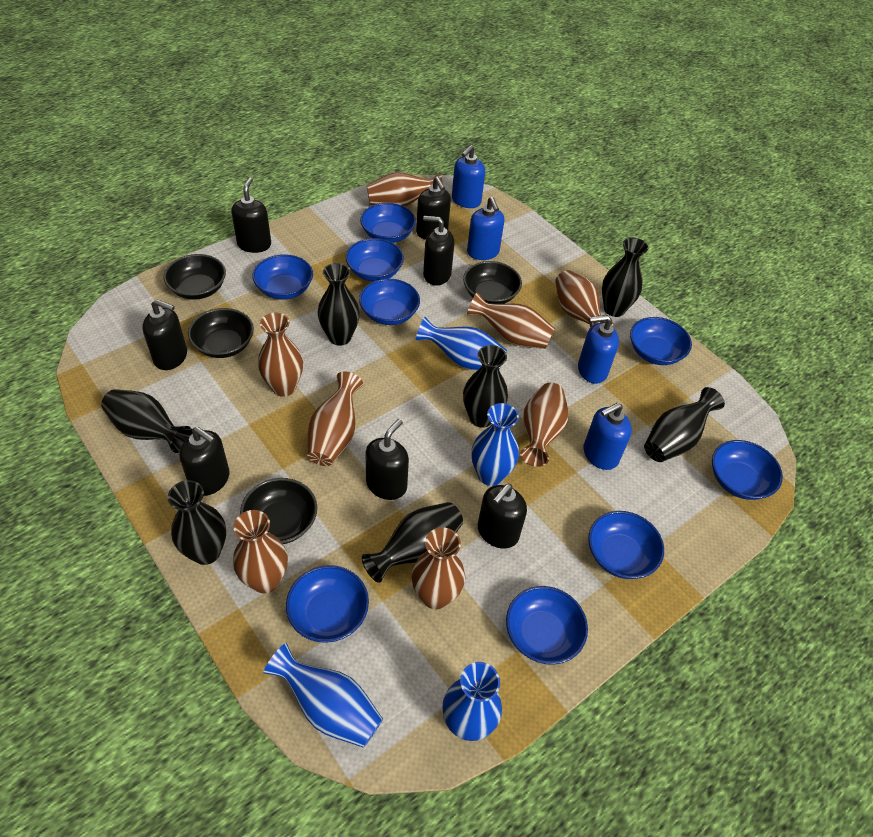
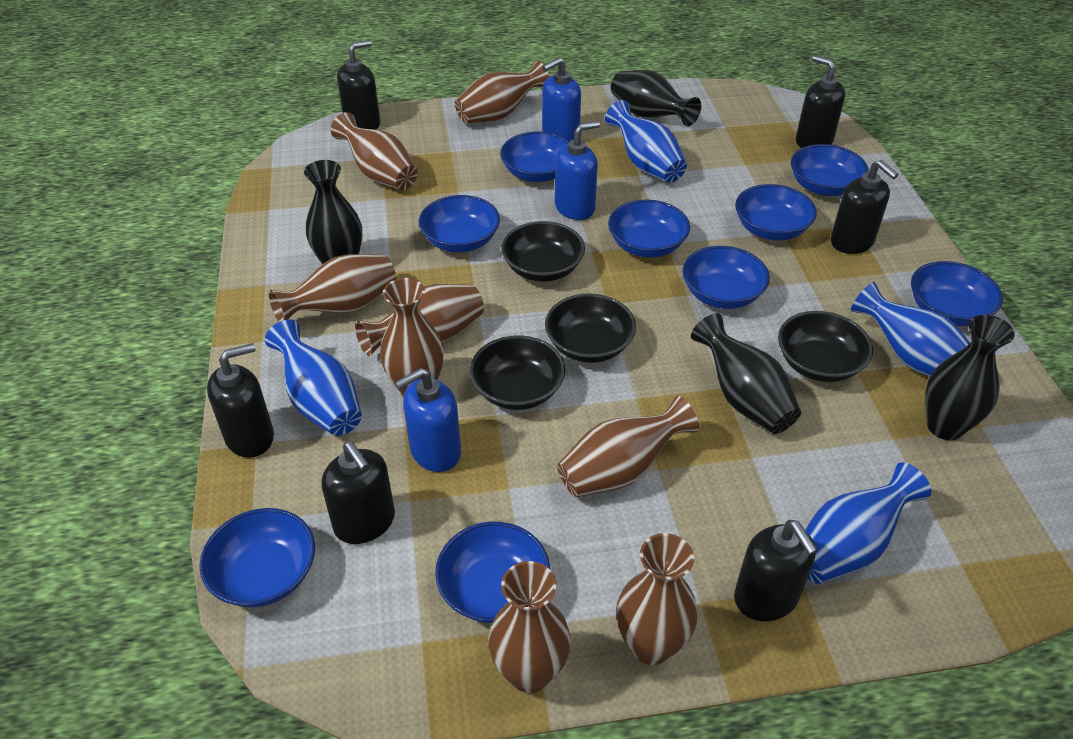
black soap dispenser: 7 -> 6
black vase: 7 -> 4
blue soap dispenser: 4 -> 3

